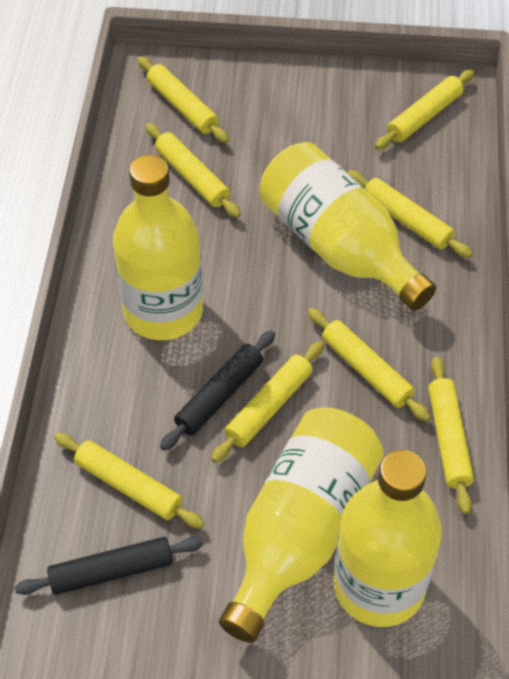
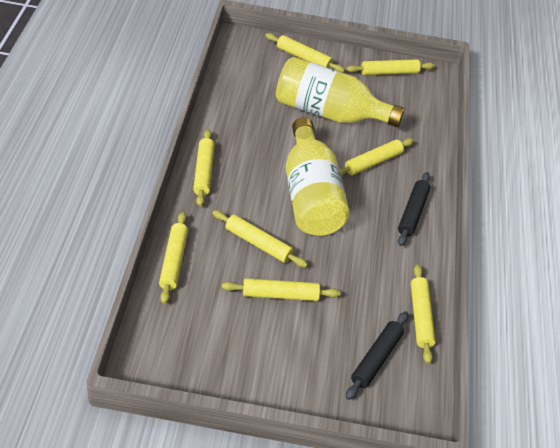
yellow bottle: 4 -> 2

